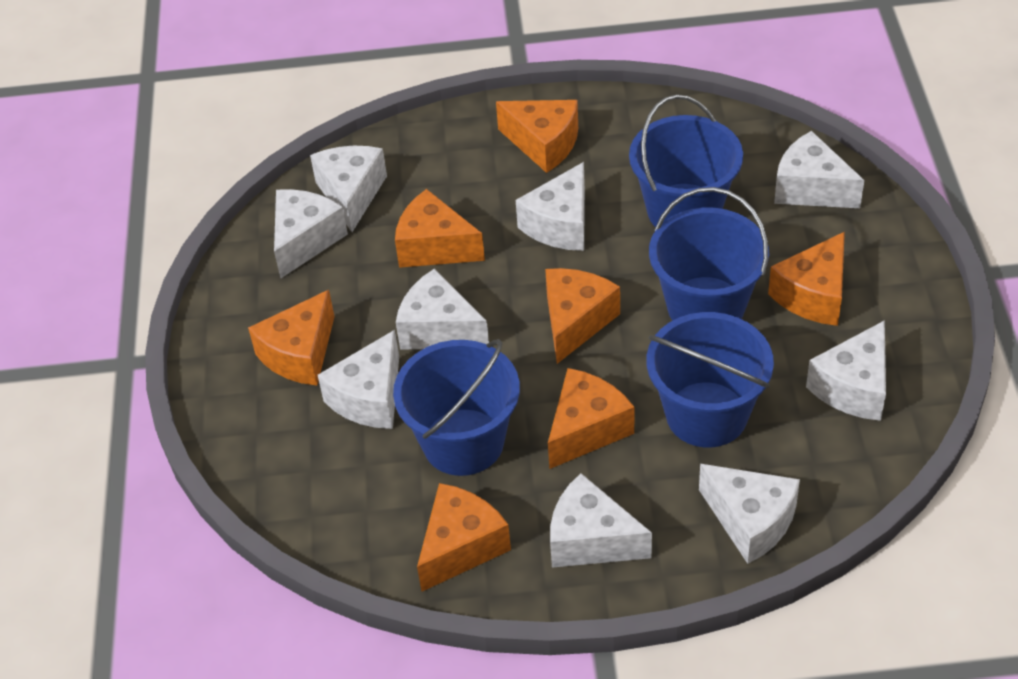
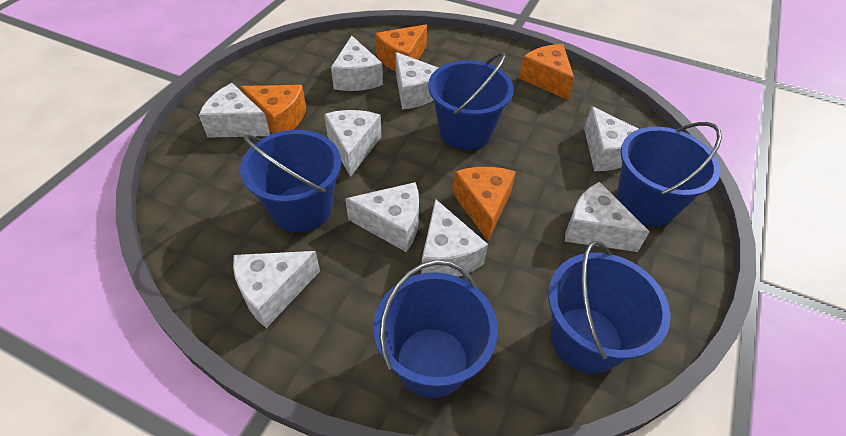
blue bucket: 4 -> 5
orange cheese: 7 -> 4

